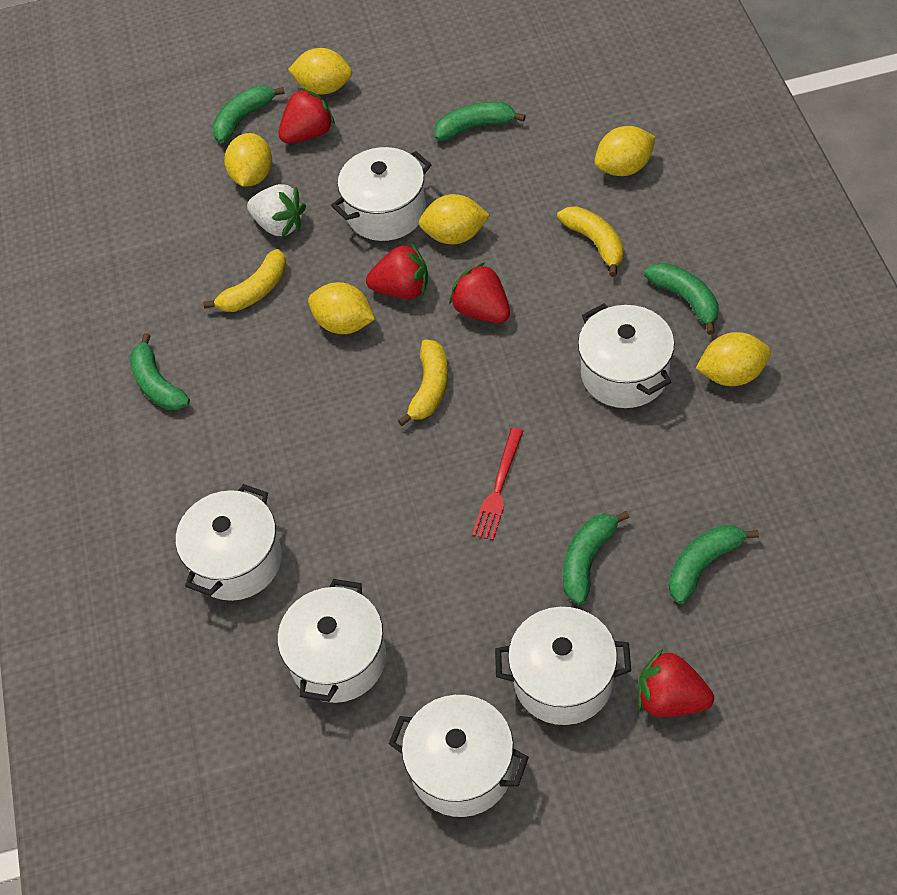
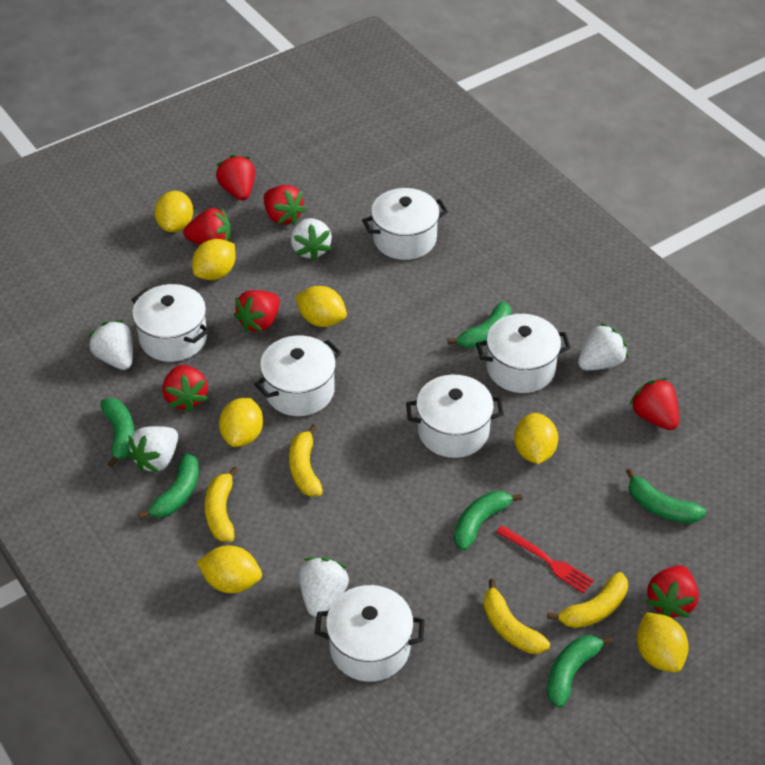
red strawberry: 4 -> 7
white strawberry: 1 -> 5
yellow banana: 3 -> 4
yellow lemon: 6 -> 7

